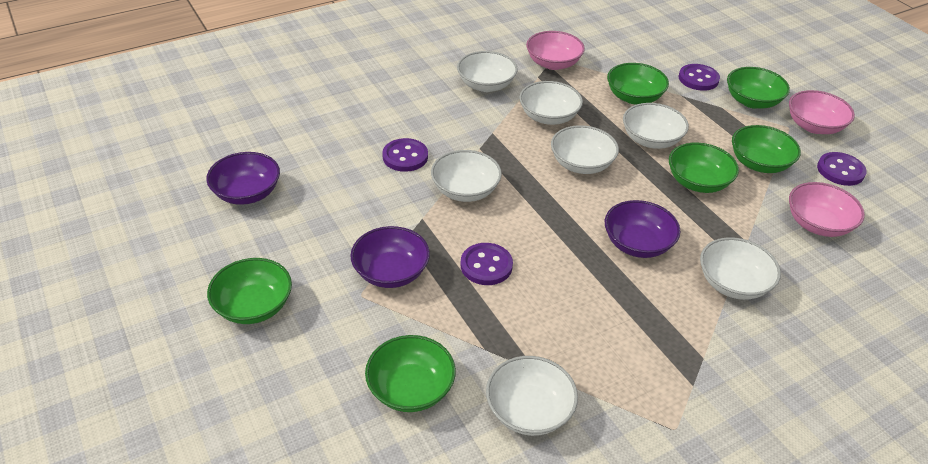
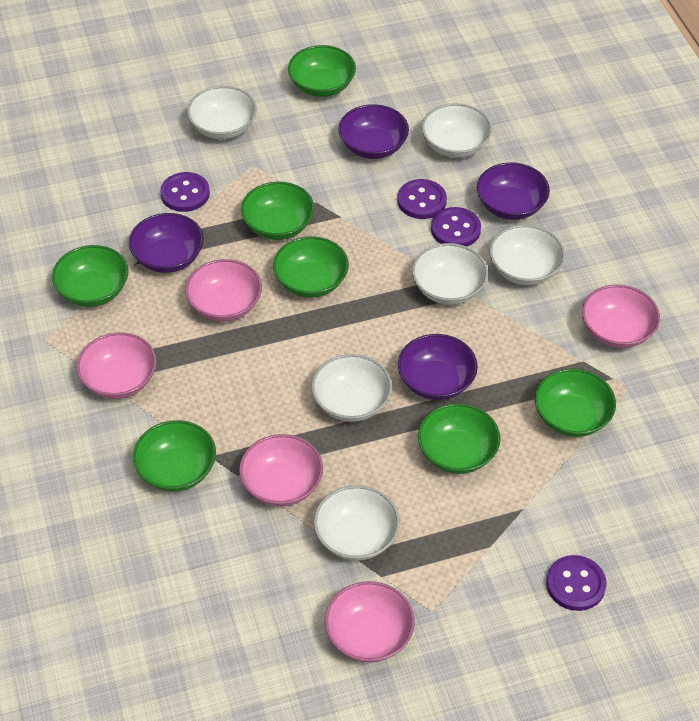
green bowl: 6 -> 7
pink bowl: 3 -> 5
purple bowl: 3 -> 4
white bowl: 7 -> 6

